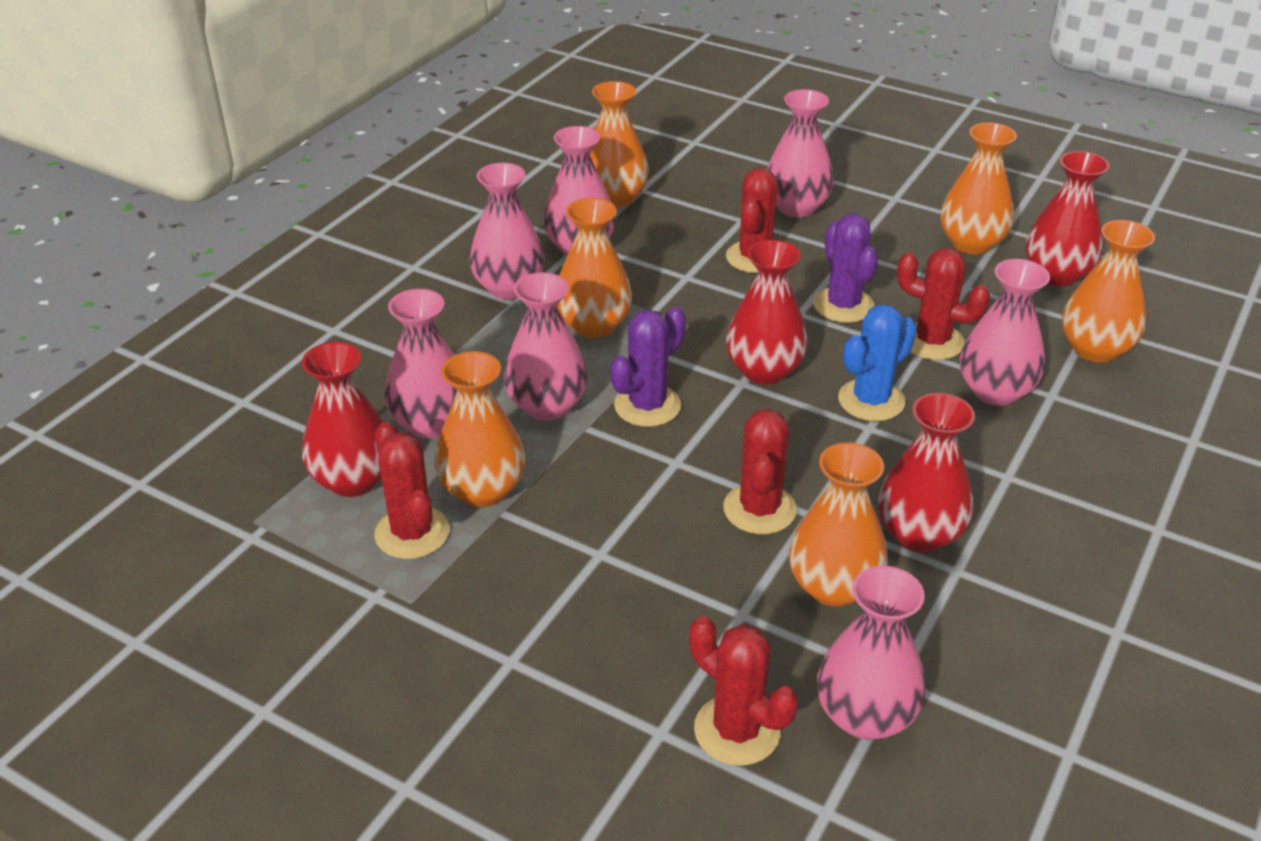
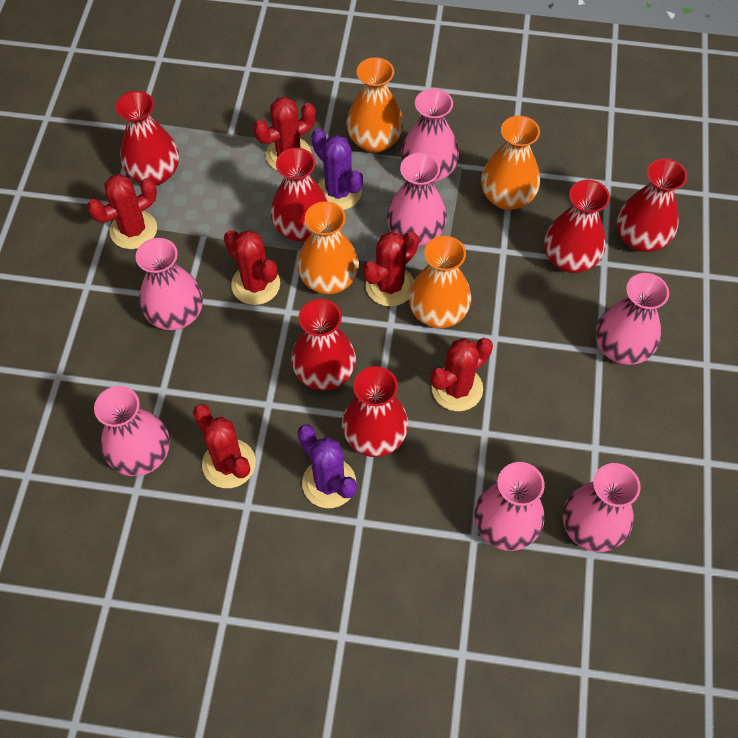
blue cactus: 1 -> 0
orange vase: 6 -> 4
red cactus: 5 -> 6
red vase: 4 -> 6

